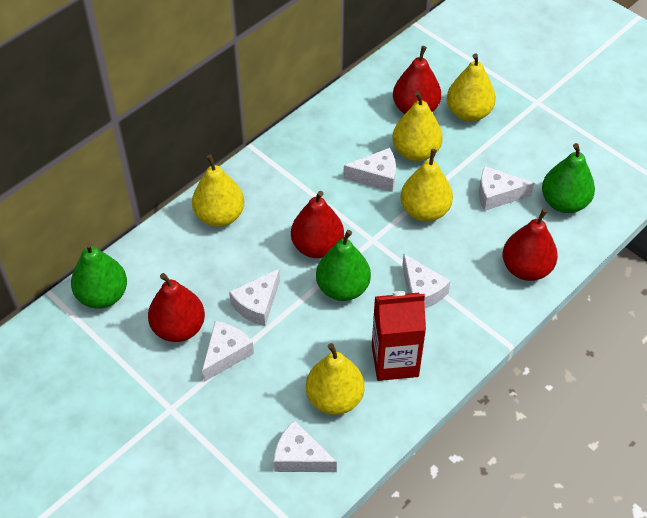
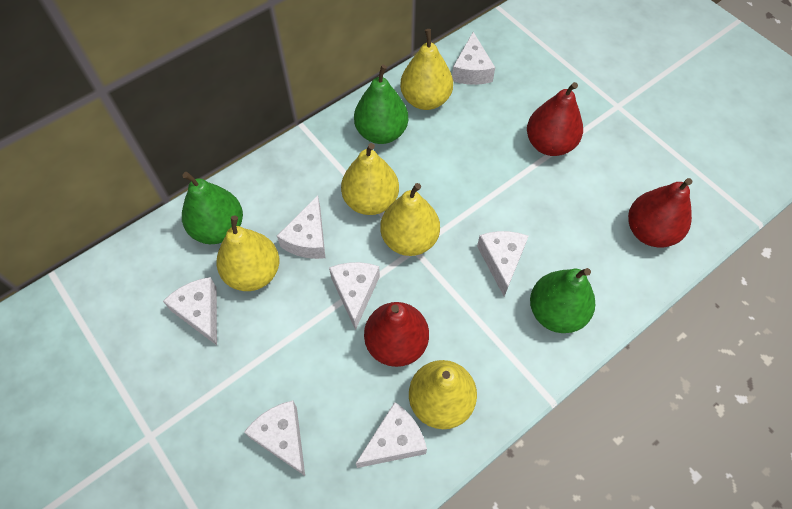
red carton: 1 -> 0
red pear: 4 -> 3
white cheese: 6 -> 7

